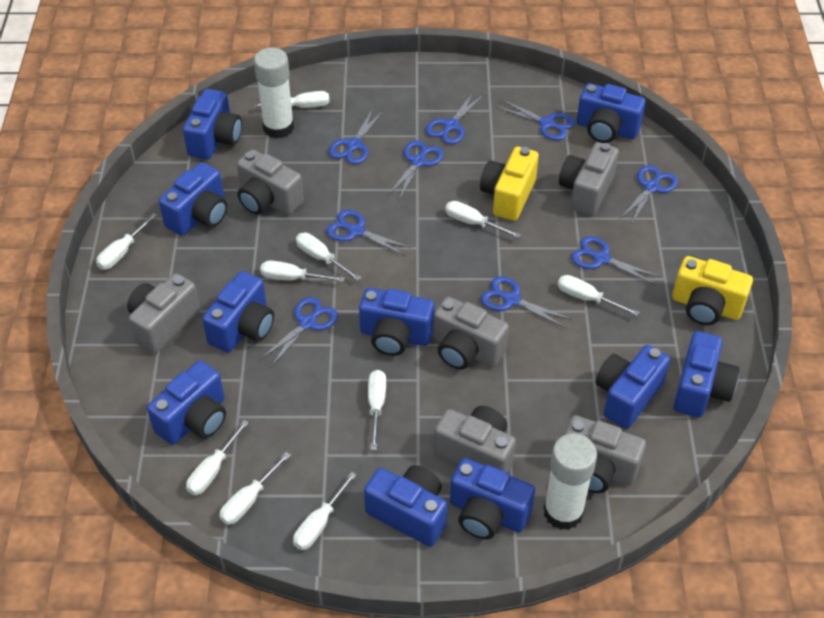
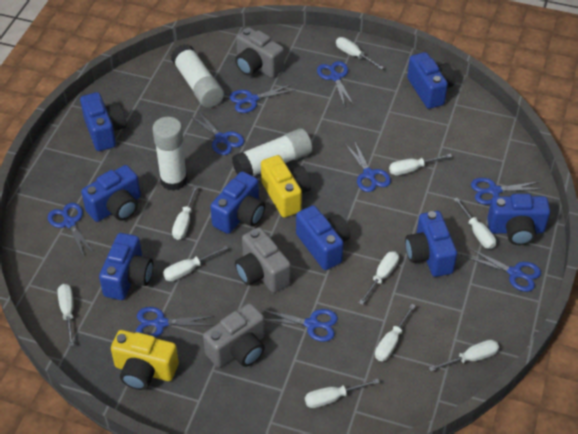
blue camera: 10 -> 8
grey camera: 6 -> 3
white glue stick: 2 -> 3

